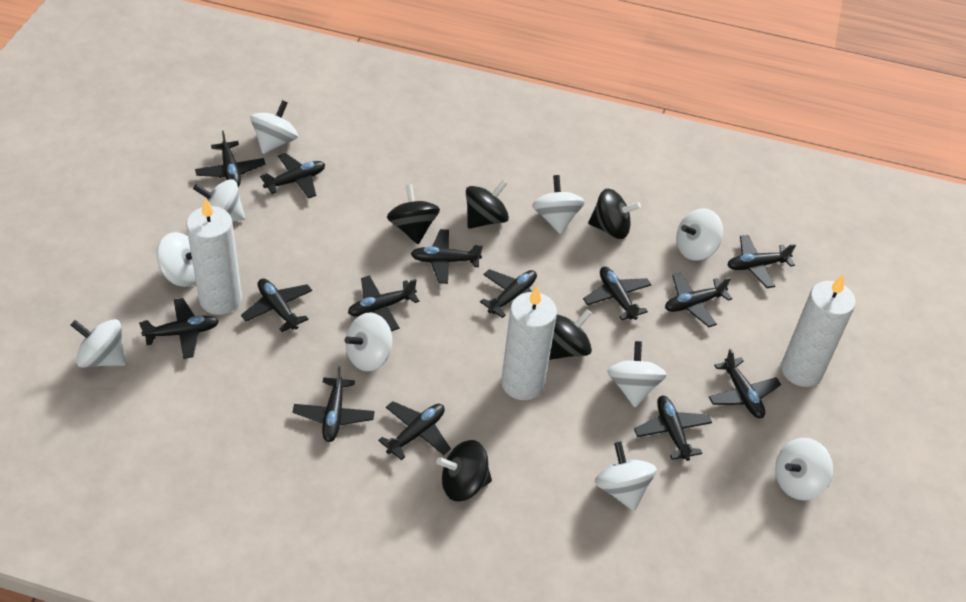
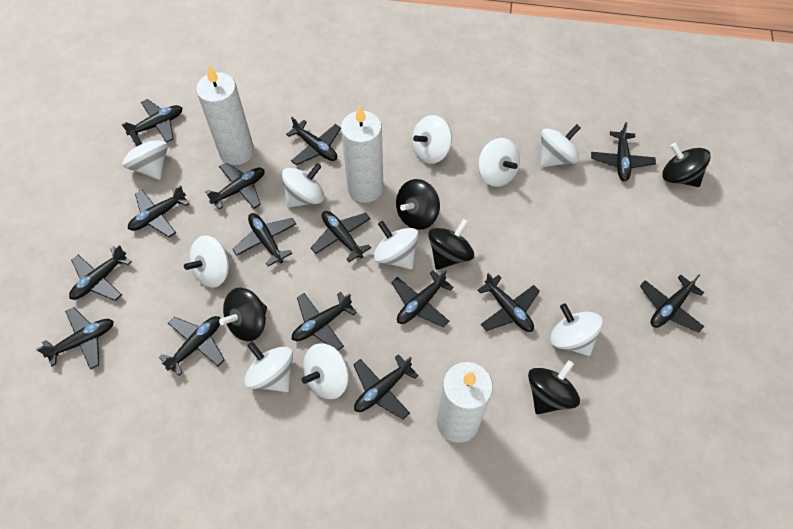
black plane: 14 -> 15

